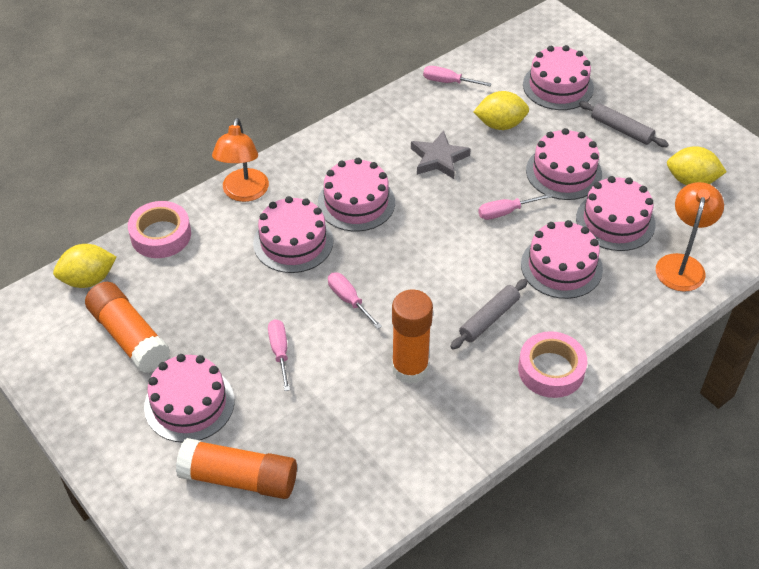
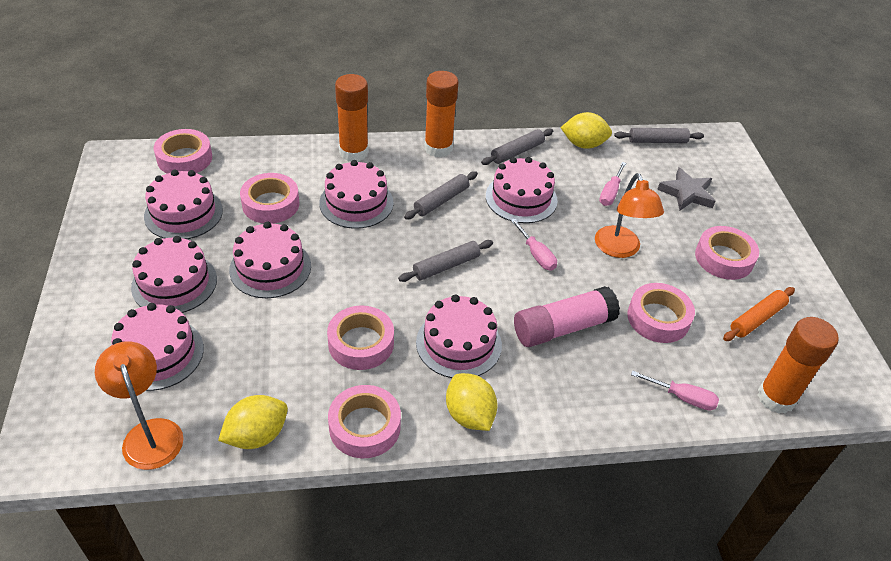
grey rolling pin: 2 -> 4
orange rolling pin: 0 -> 1
pink glue stick: 0 -> 1
pink screwdriver: 4 -> 3
pink tape: 2 -> 6

